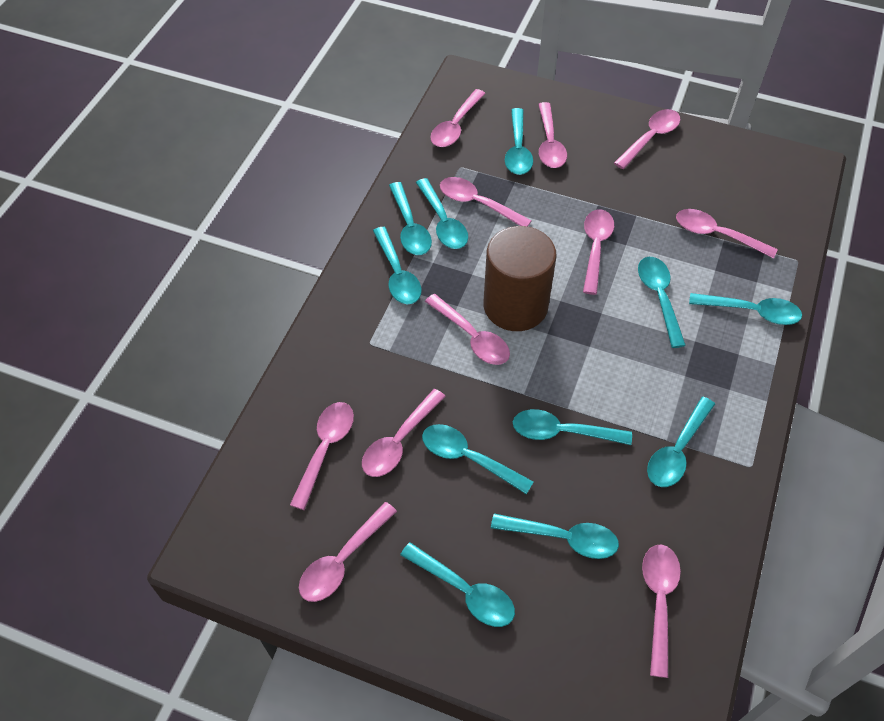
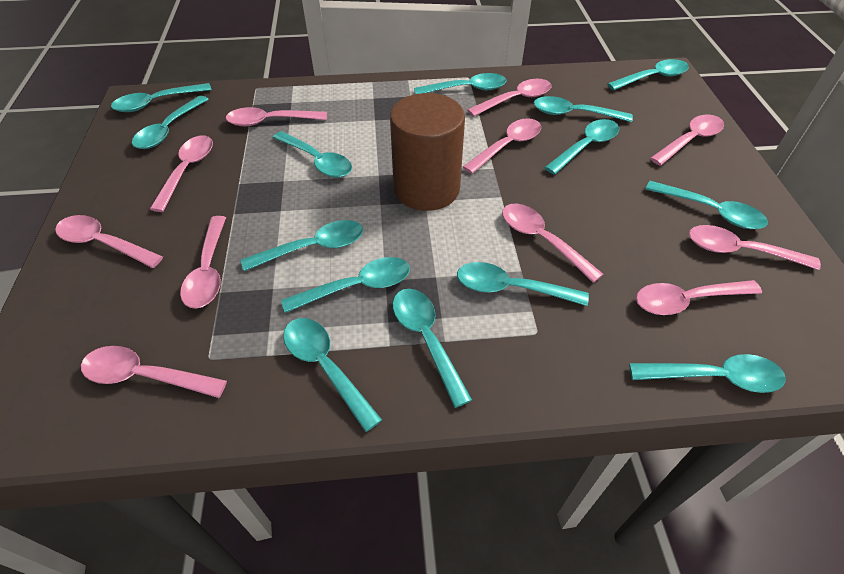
turquoise spoon: 11 -> 14

